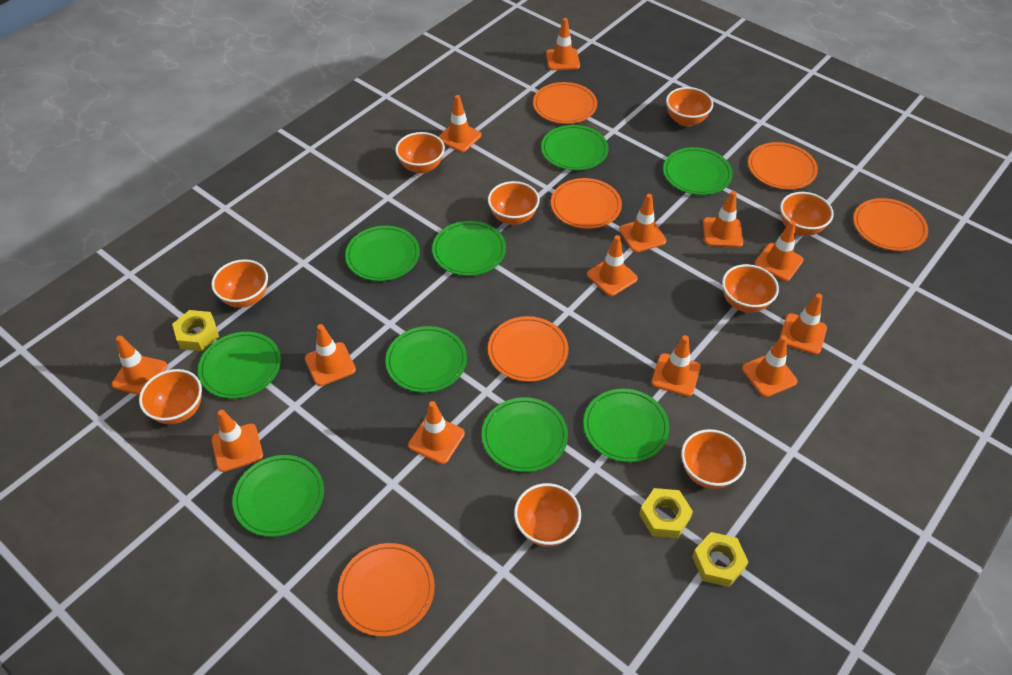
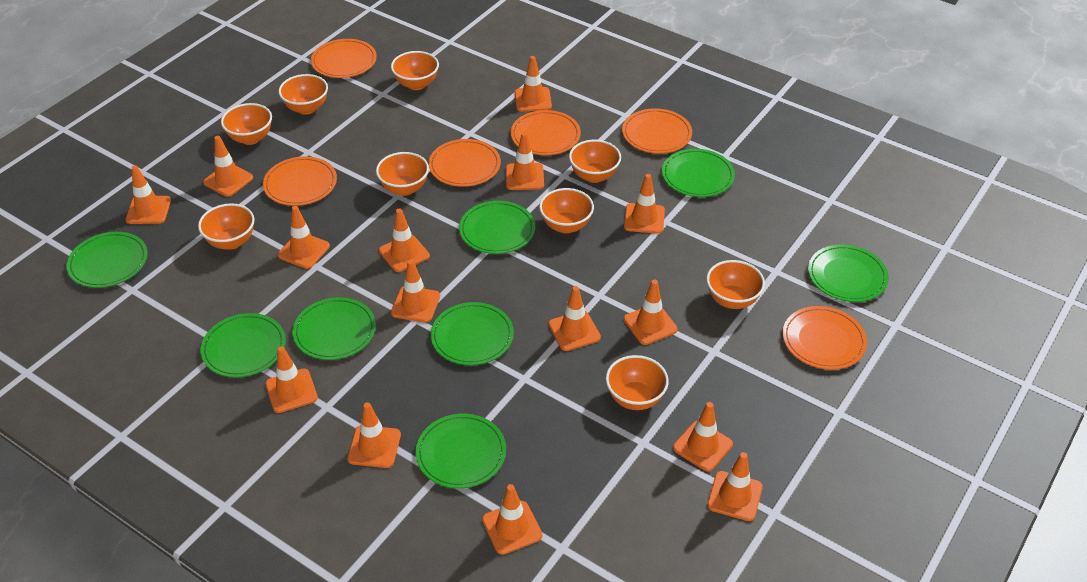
green plate: 9 -> 8
orange traffic cone: 13 -> 15
yellow nut: 3 -> 0

